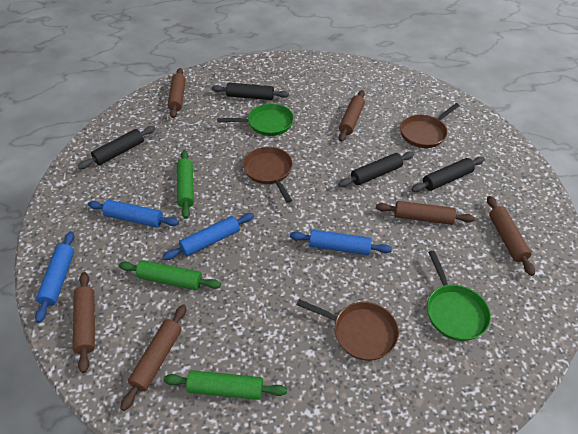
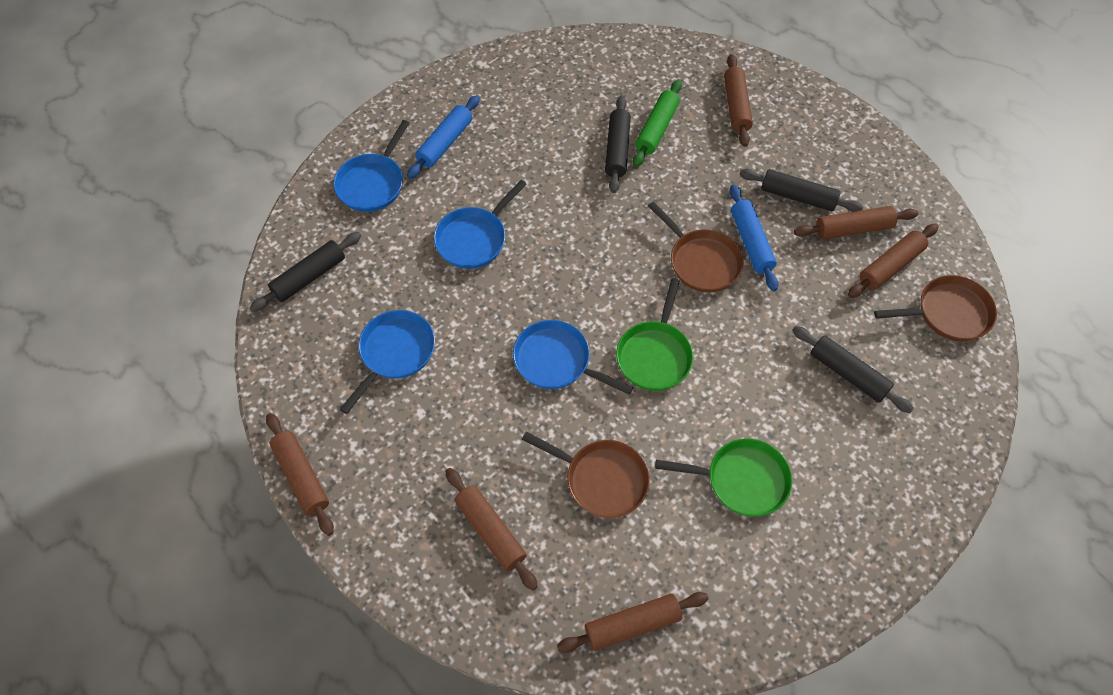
blue pan: 0 -> 4
blue rolling pin: 4 -> 2
green rolling pin: 3 -> 1

